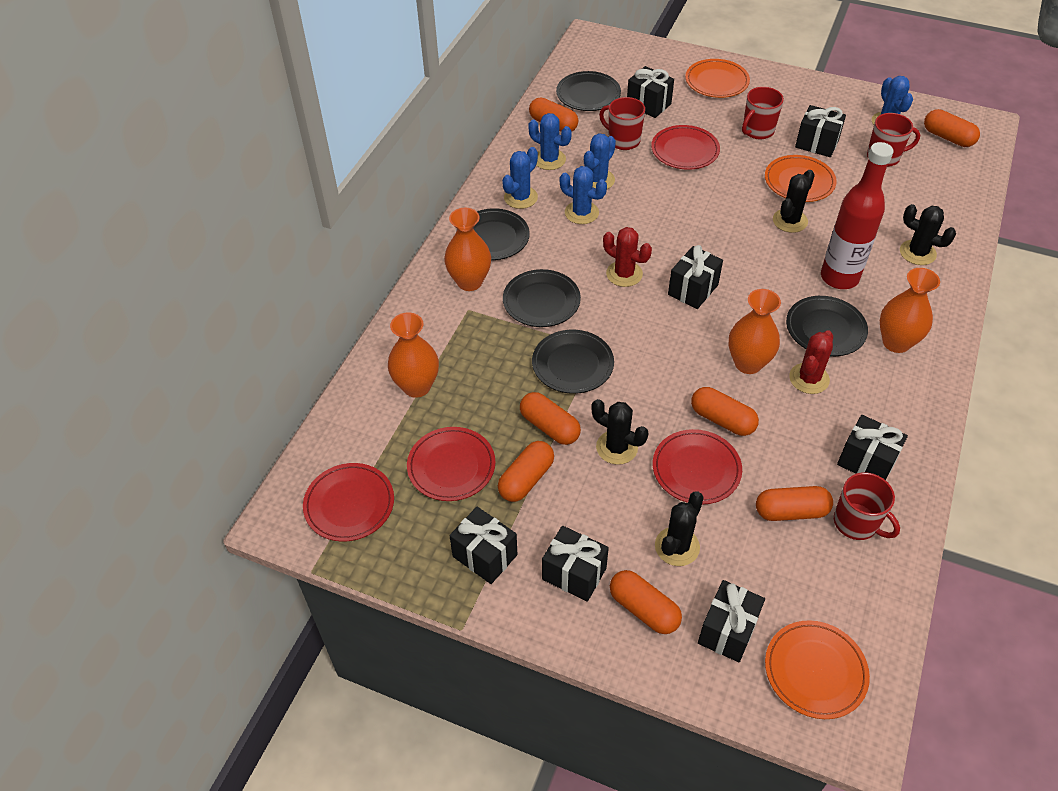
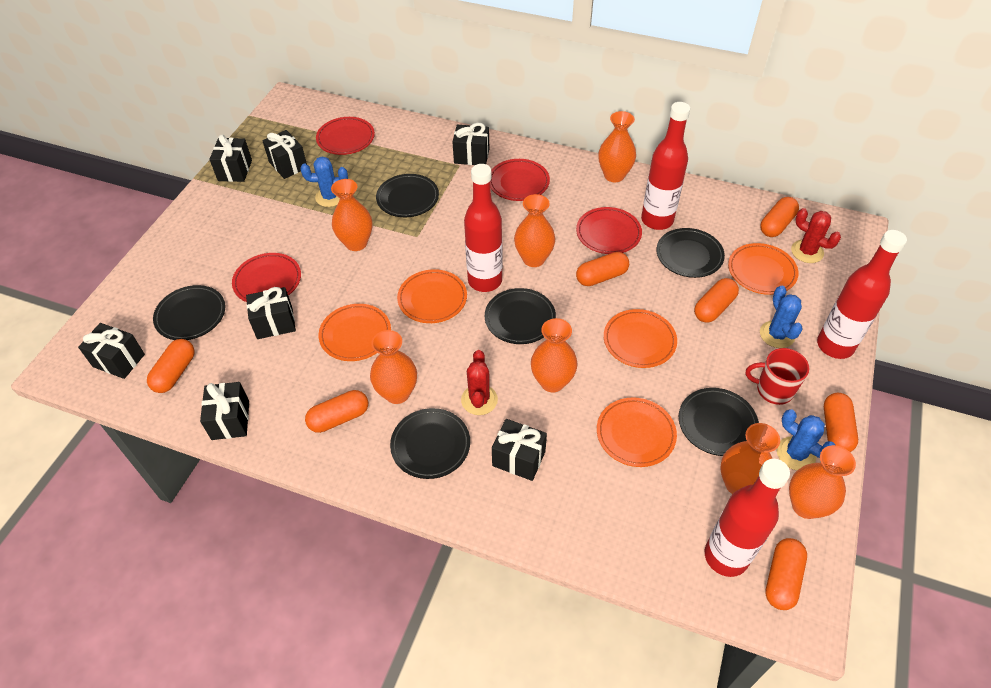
black cactus: 4 -> 0
black plate: 5 -> 6
blue cactus: 5 -> 3
orange plate: 3 -> 5
orange vase: 4 -> 7
red bottle: 1 -> 4
red mug: 4 -> 1

